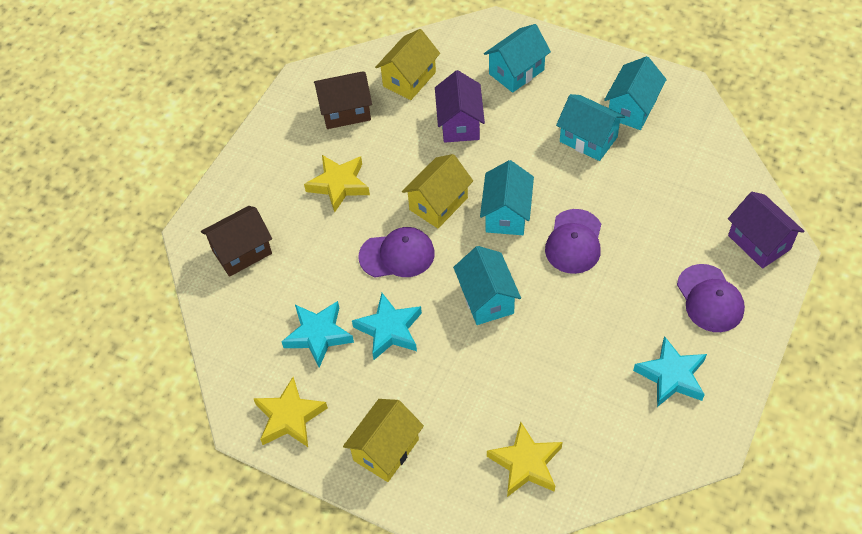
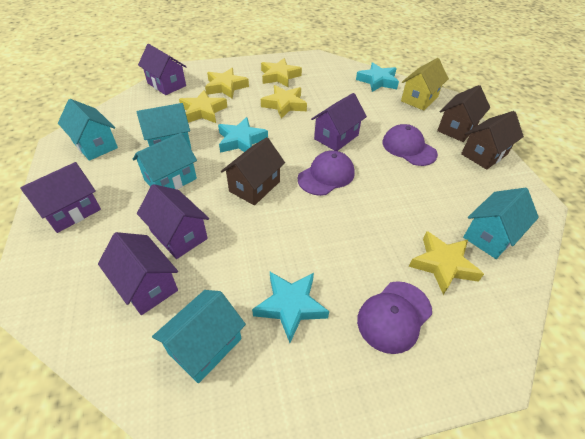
brown house: 2 -> 3
purple house: 2 -> 5
yellow house: 3 -> 1
yellow star: 3 -> 5

